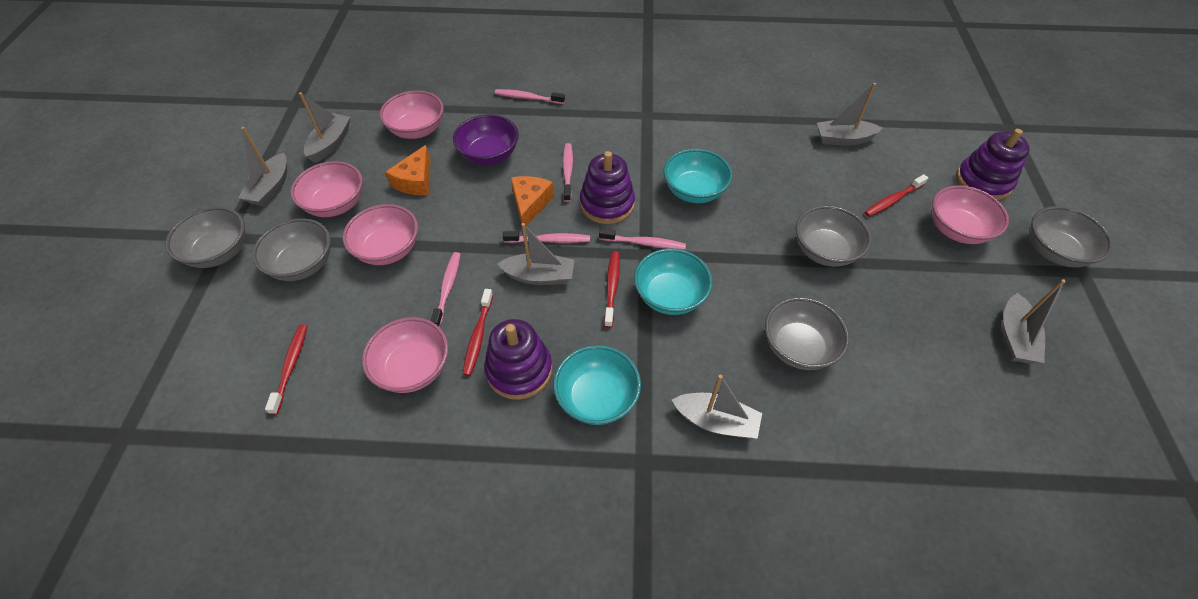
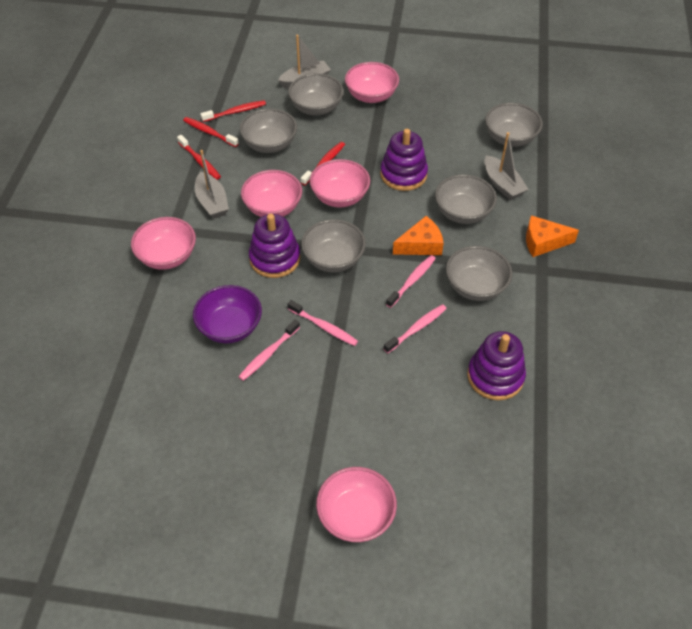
grey boat: 6 -> 3
grey bowl: 5 -> 6
pink toothbrush: 5 -> 4
turquoise bowl: 3 -> 0

